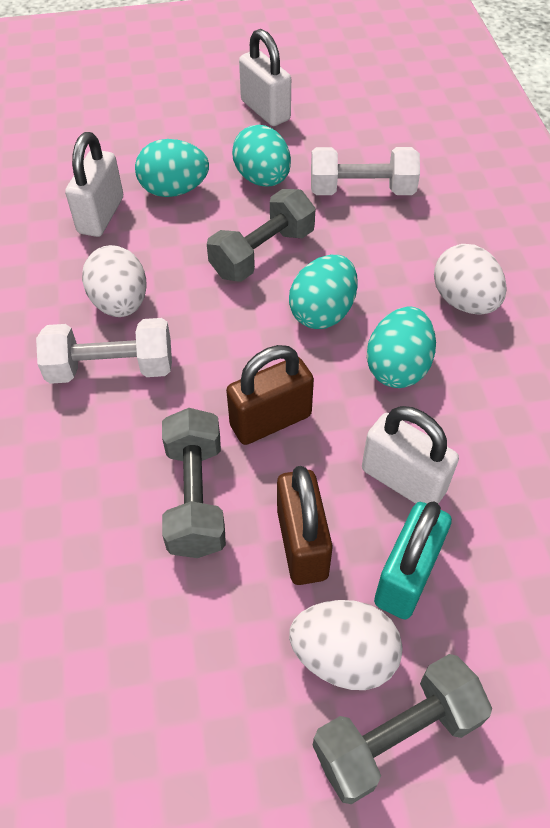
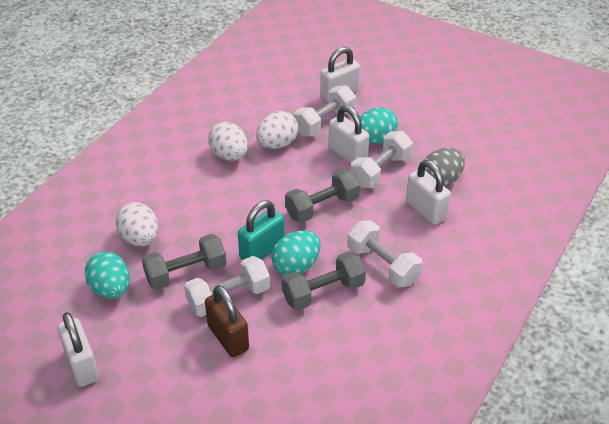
brown padlock: 2 -> 1
grey egg: 0 -> 1
turquoise egg: 4 -> 3
white dumbbell: 2 -> 4
white padlock: 3 -> 4

